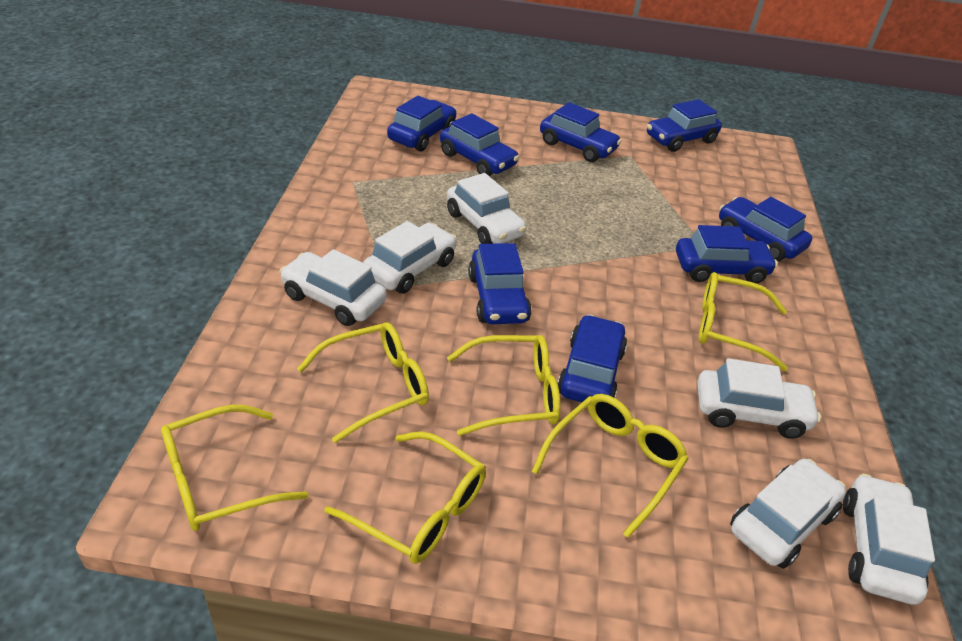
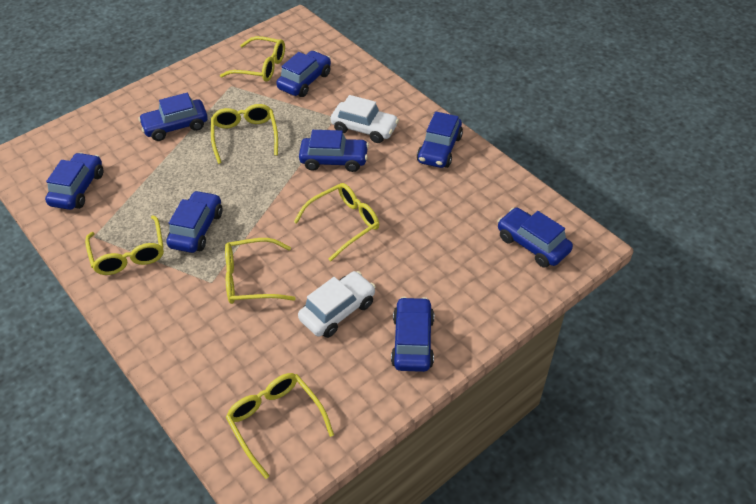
white car: 6 -> 2

